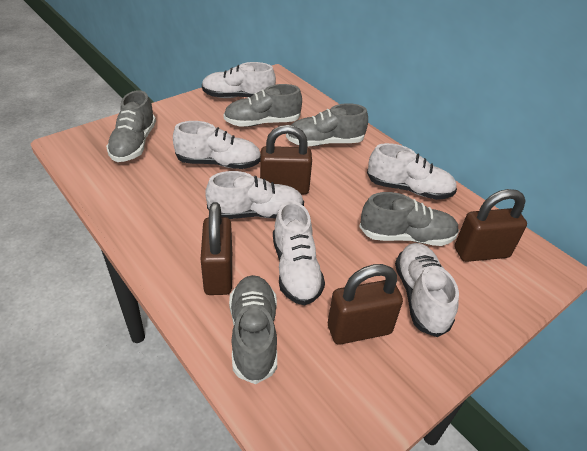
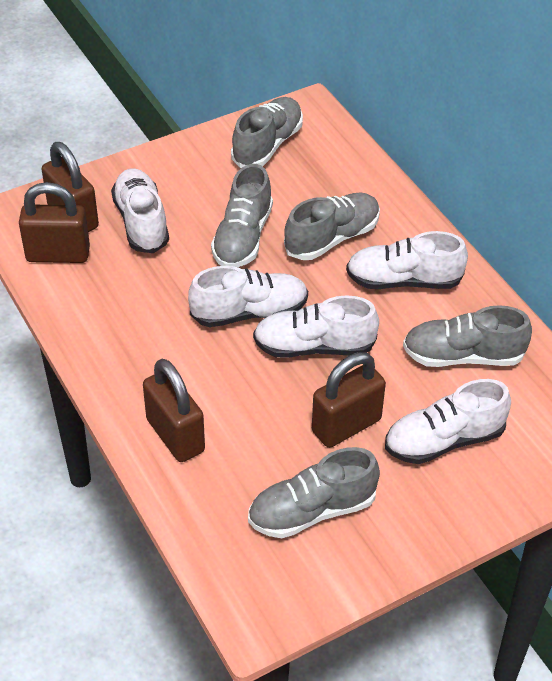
white shoe: 6 -> 5

